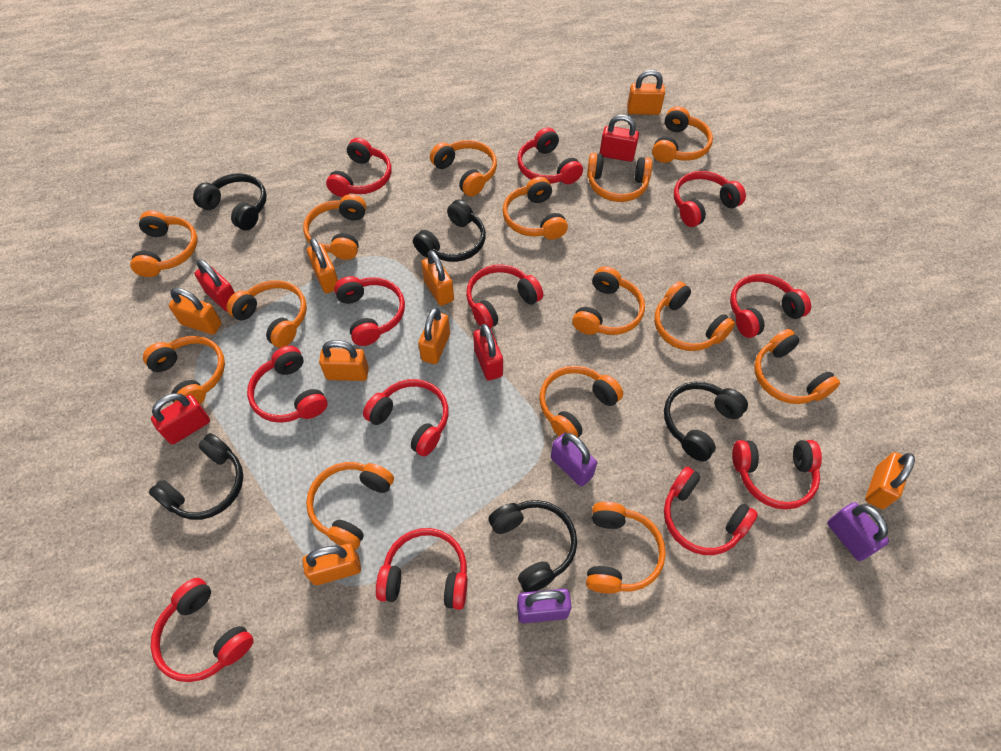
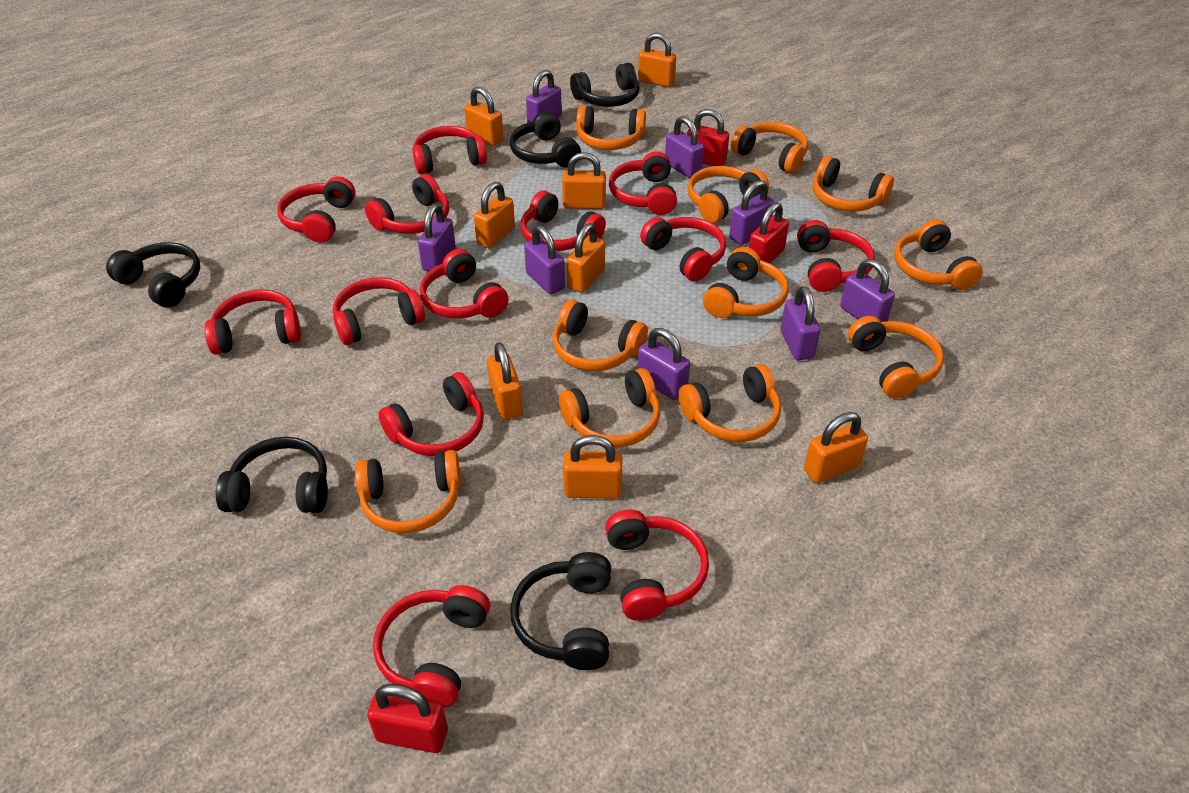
orange headphones: 14 -> 11
purple padlock: 3 -> 8
red headphones: 12 -> 13
red padlock: 4 -> 3

